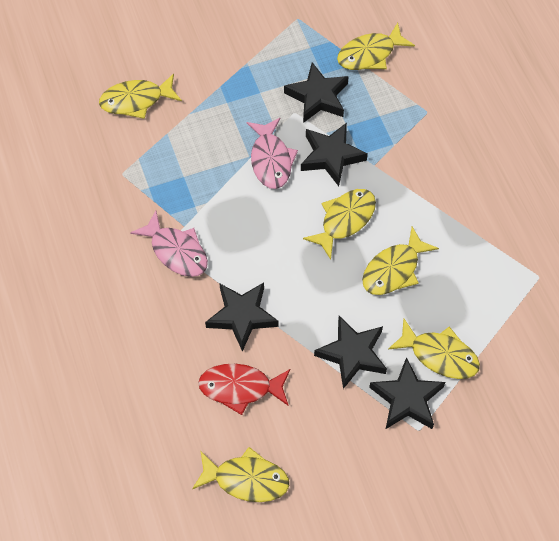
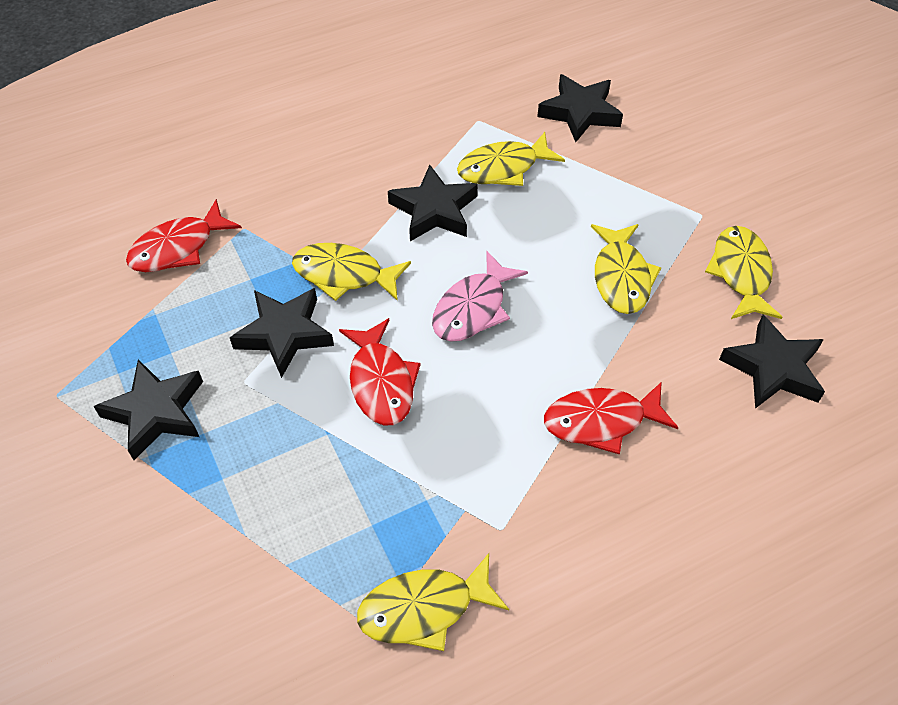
pink fish: 2 -> 1
red fish: 1 -> 3
yellow fish: 6 -> 5

